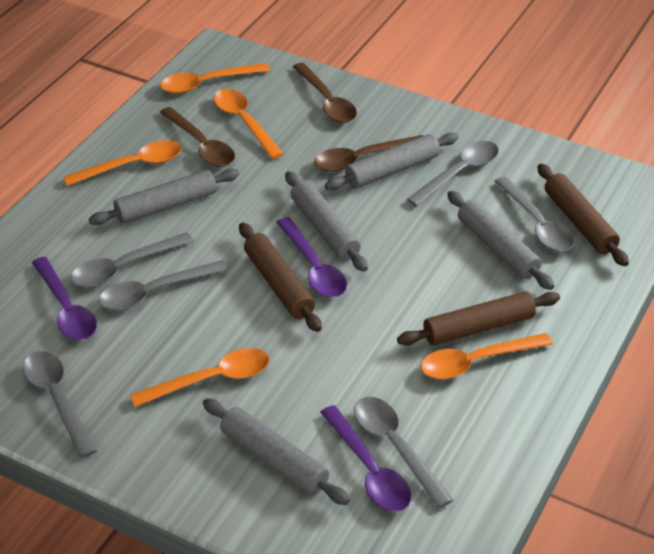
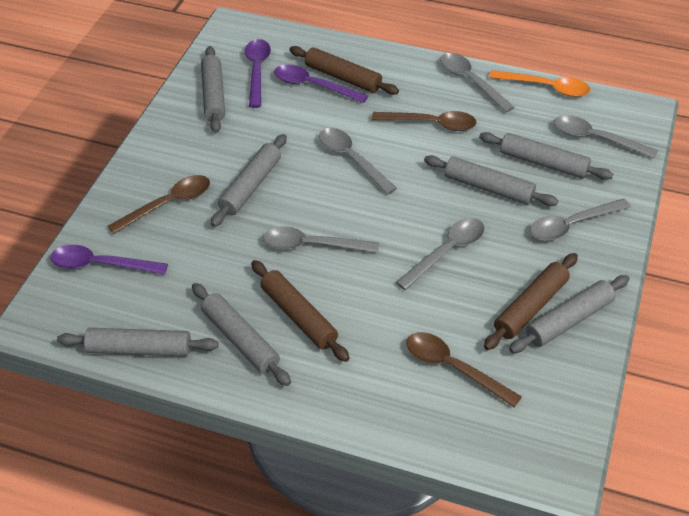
grey rolling pin: 5 -> 7
orange spoon: 5 -> 1

